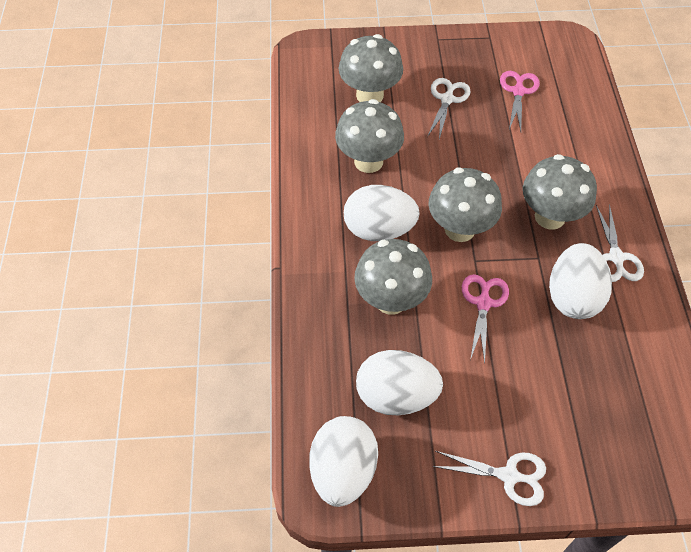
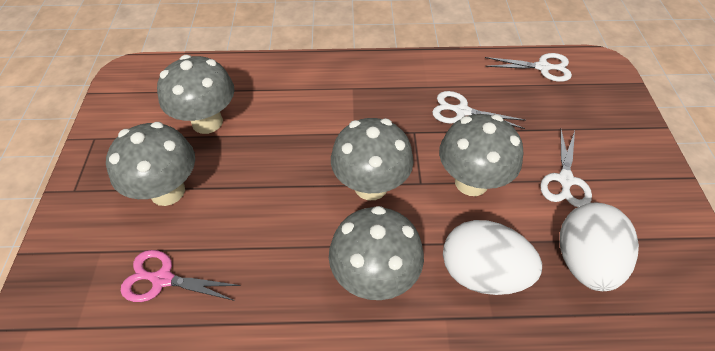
pink scissors: 2 -> 1
white egg: 4 -> 2

